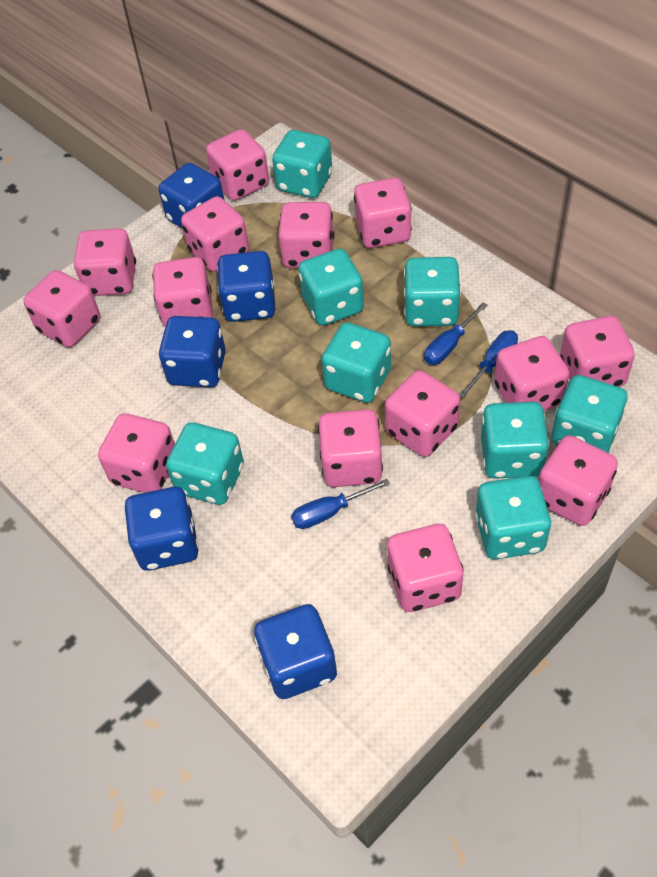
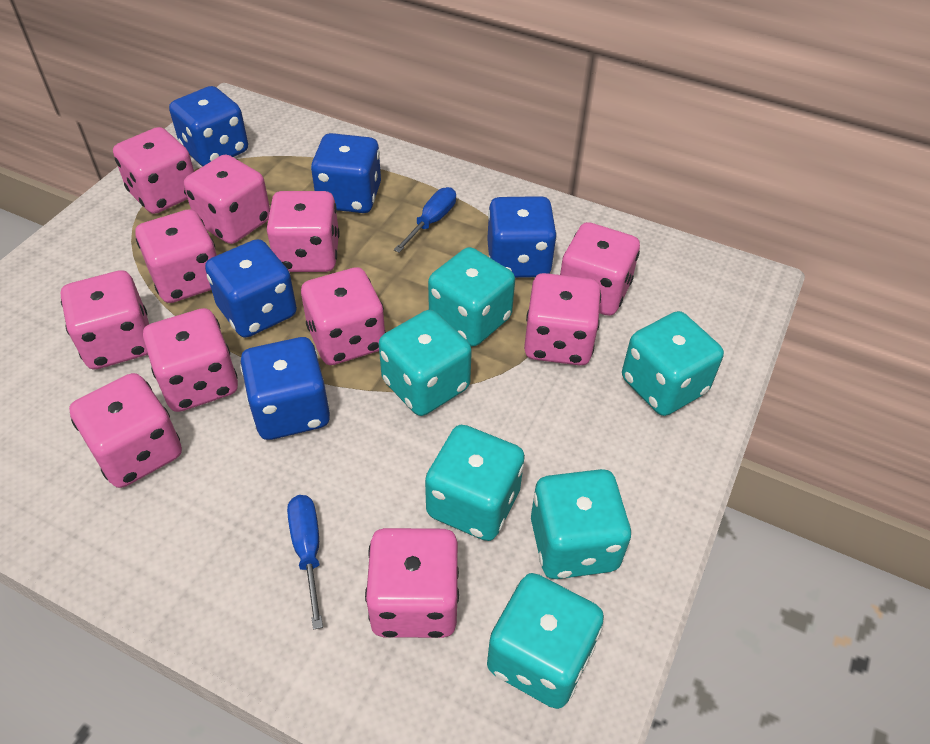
blue screwdriver: 3 -> 2
pink dice: 14 -> 11
turquoise dice: 8 -> 6

